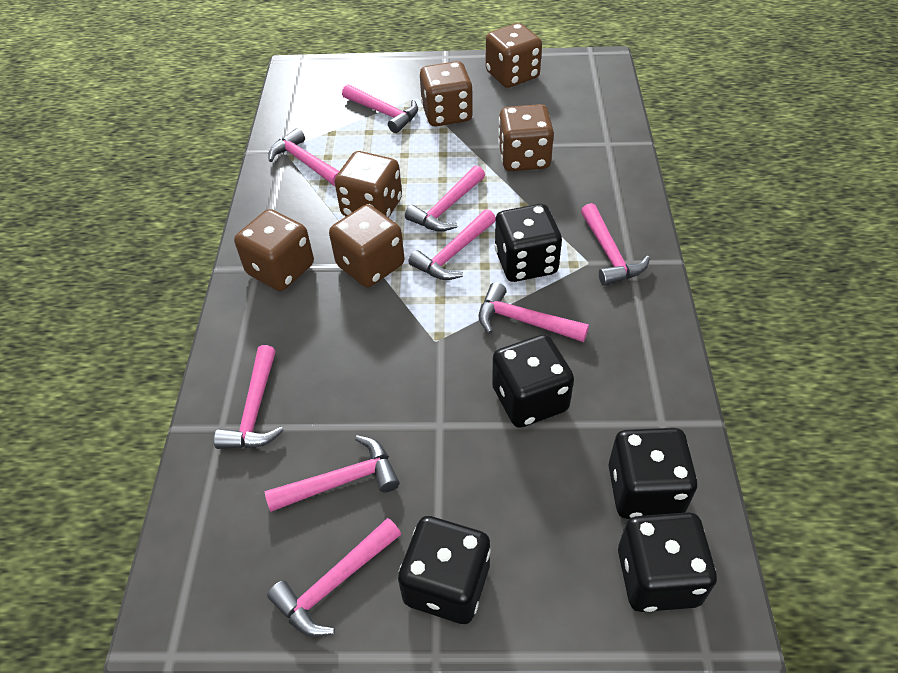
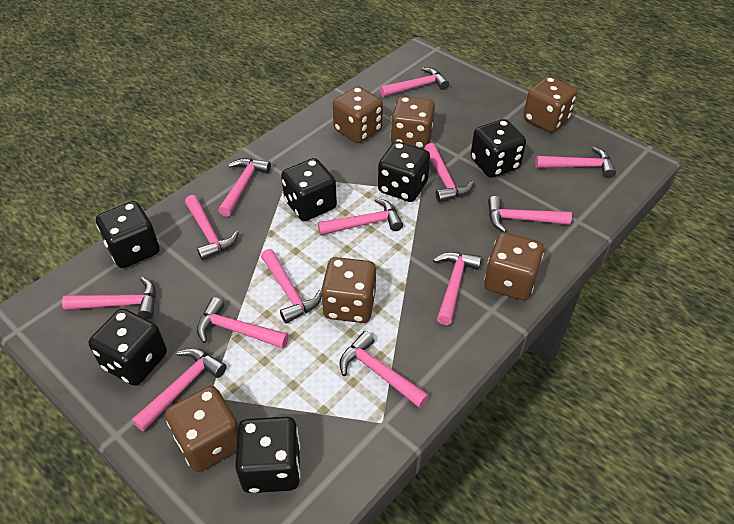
black dice: 5 -> 6
pink hammer: 9 -> 13

